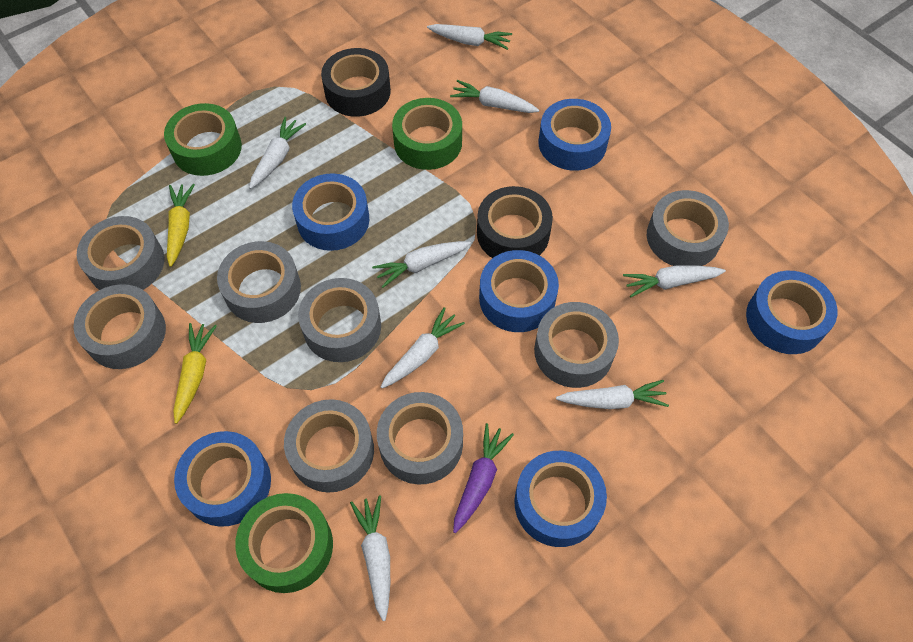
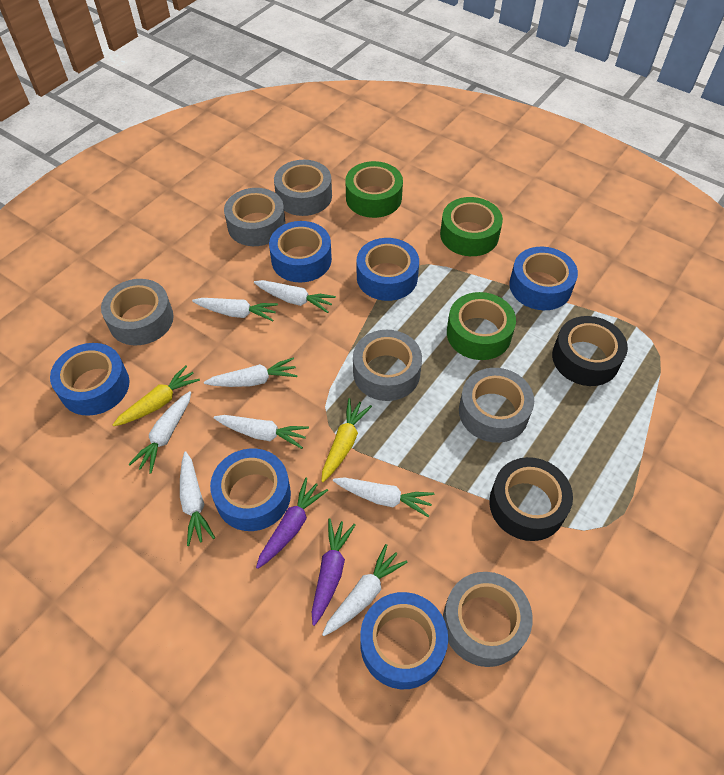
grey tape: 8 -> 6
purple carrot: 1 -> 2

